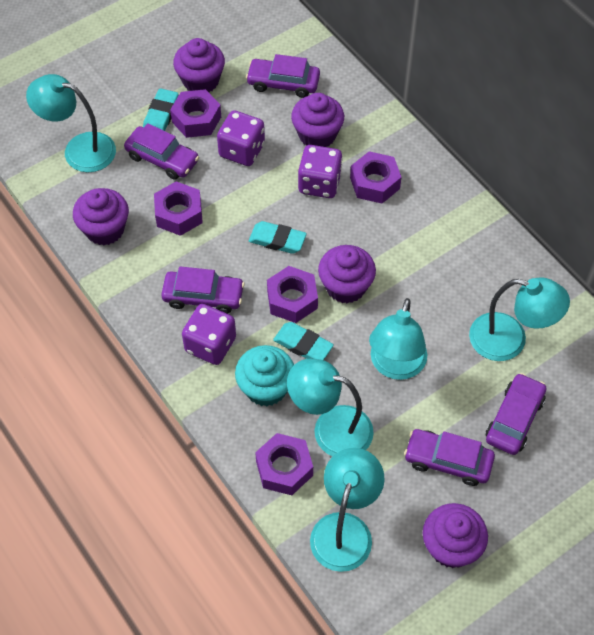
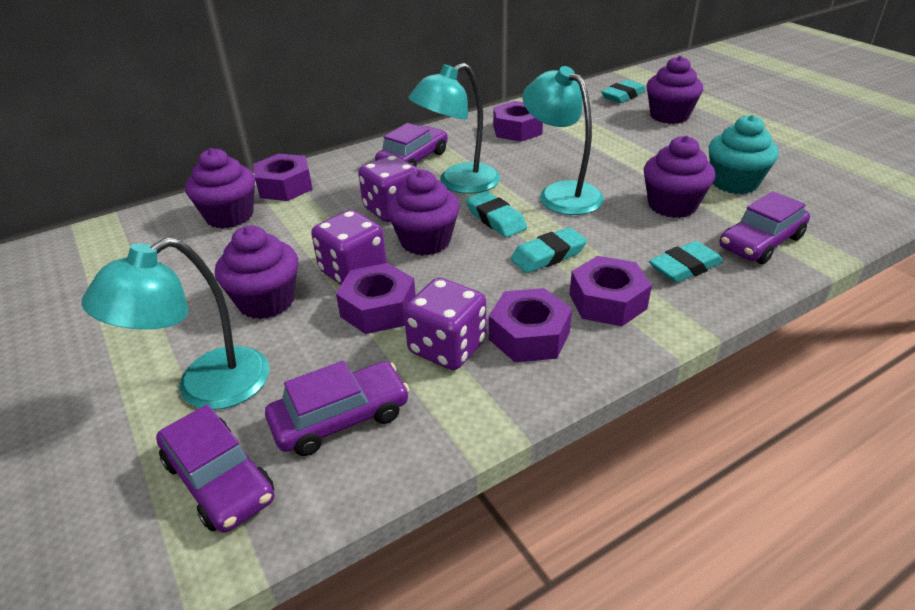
purple car: 5 -> 4
turquoise eraser: 3 -> 4
turquoise lamp: 5 -> 3

